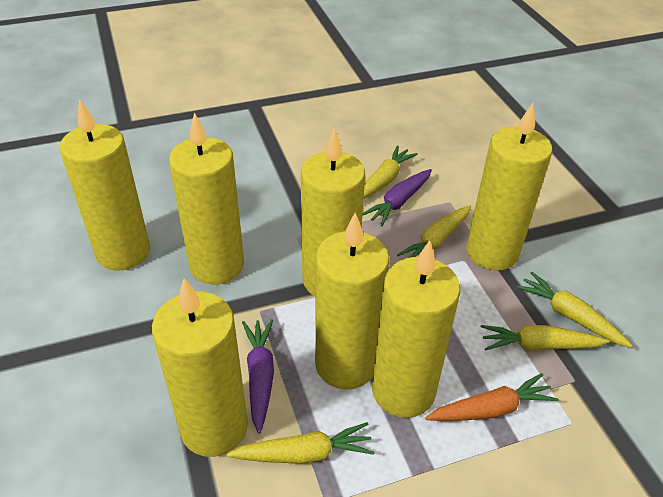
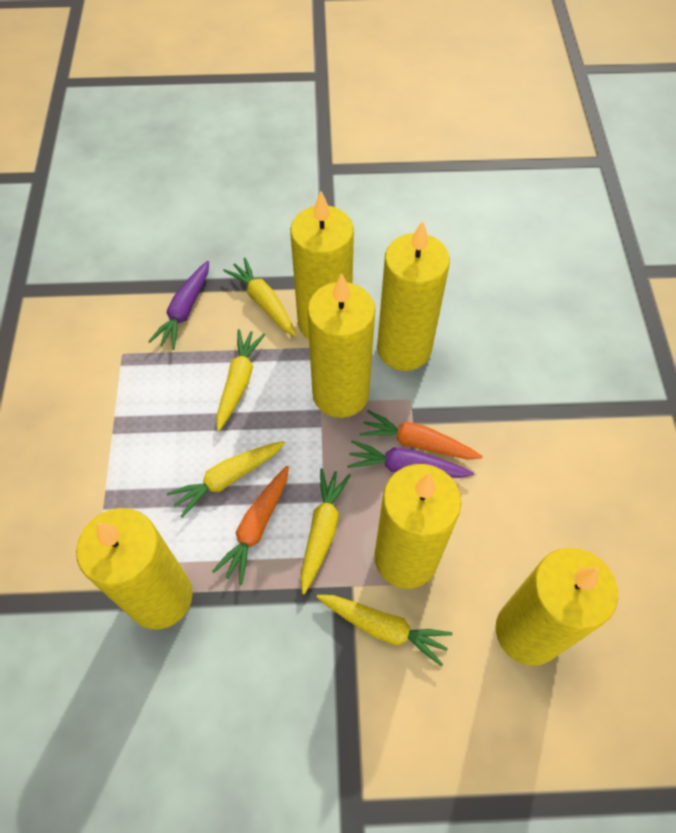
orange carrot: 1 -> 2
yellow candle: 7 -> 6

